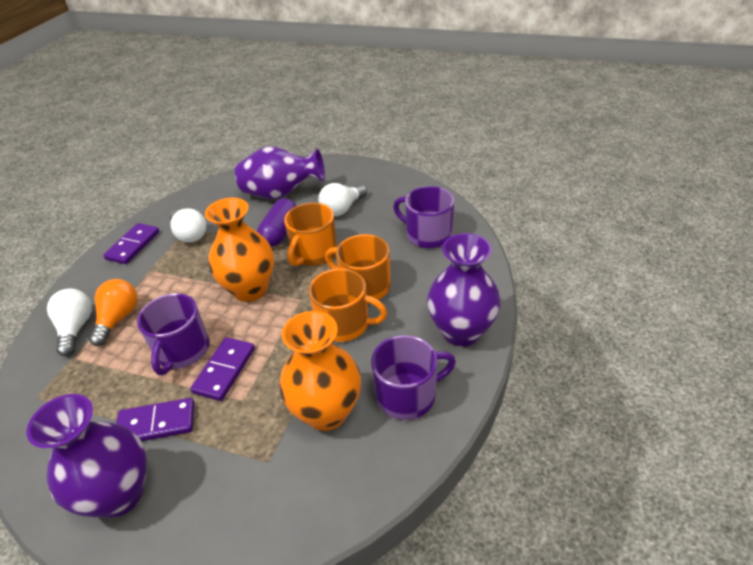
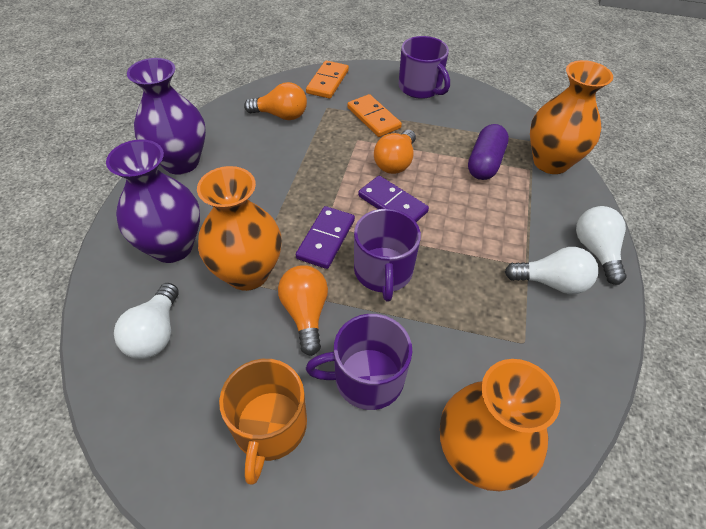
orange domino: 0 -> 2
orange light bulb: 1 -> 3
orange mug: 3 -> 1
orange vase: 2 -> 3
purple domino: 3 -> 2
purple vase: 3 -> 2

